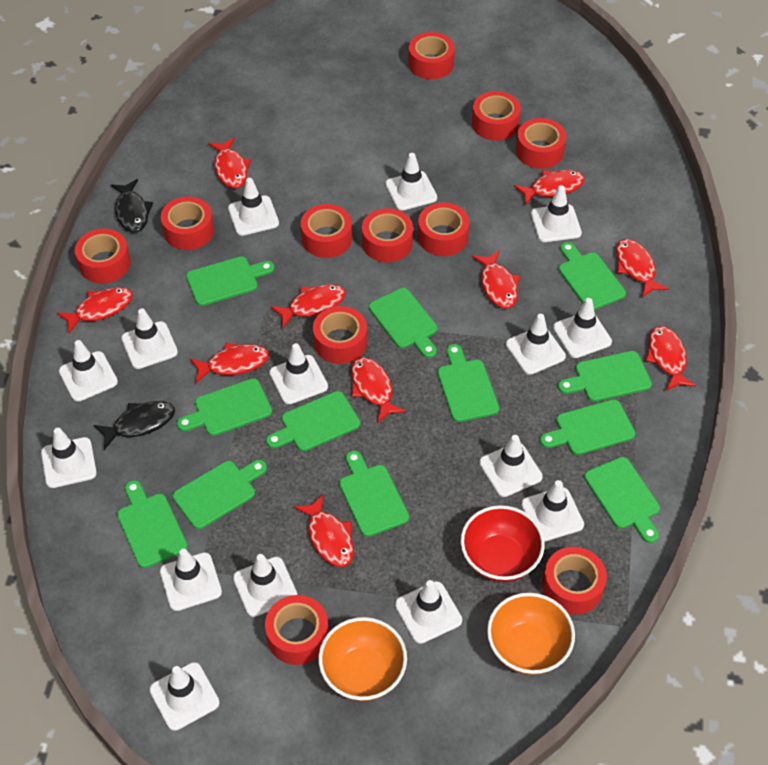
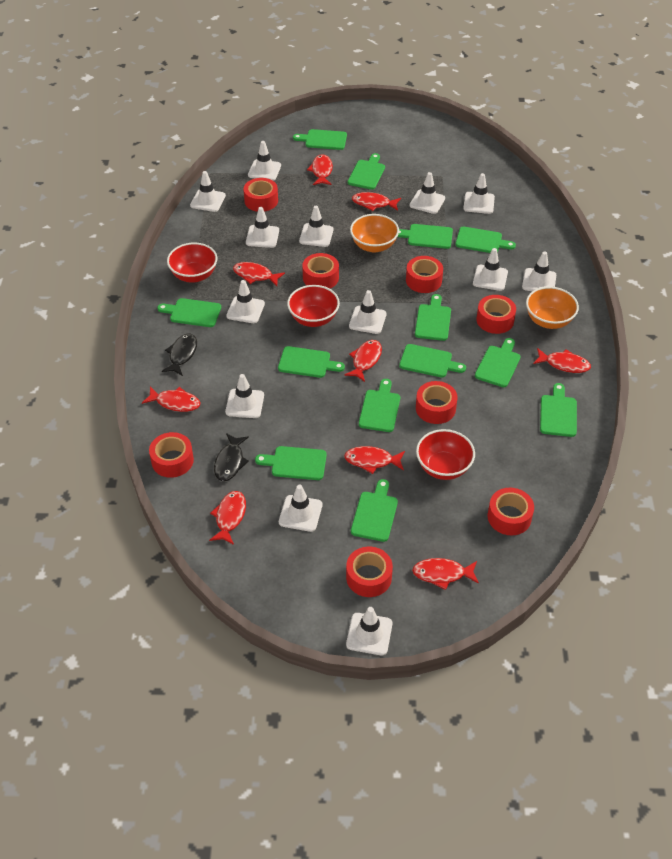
green cutting board: 12 -> 13
red bowl: 1 -> 3
red fish: 10 -> 9
red tape: 11 -> 8
white traffic cone: 15 -> 13

